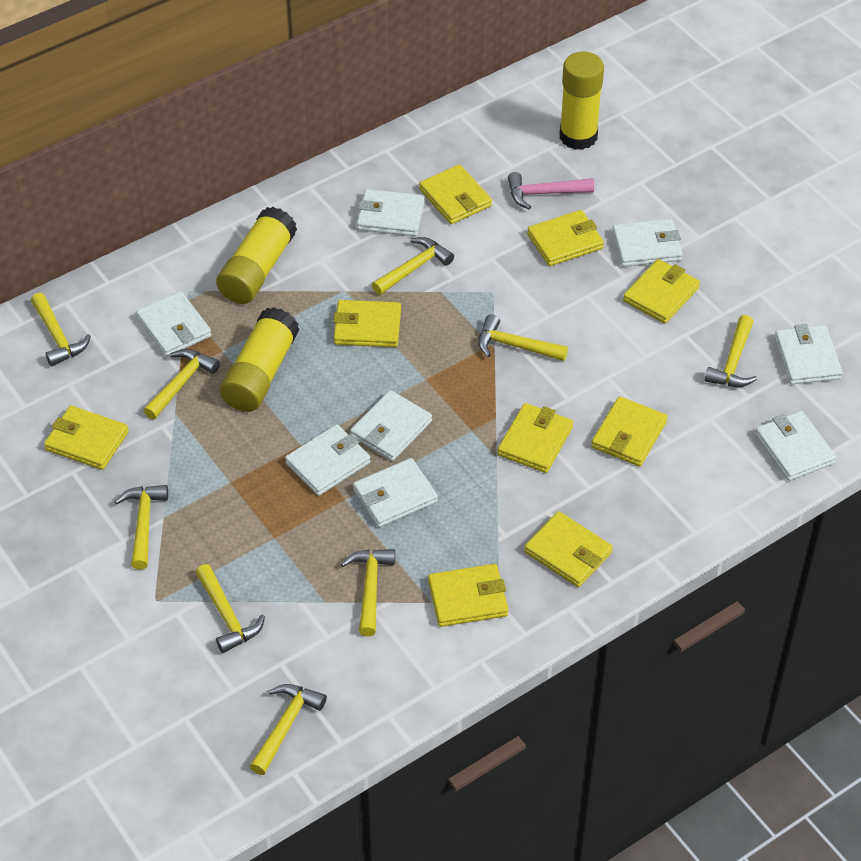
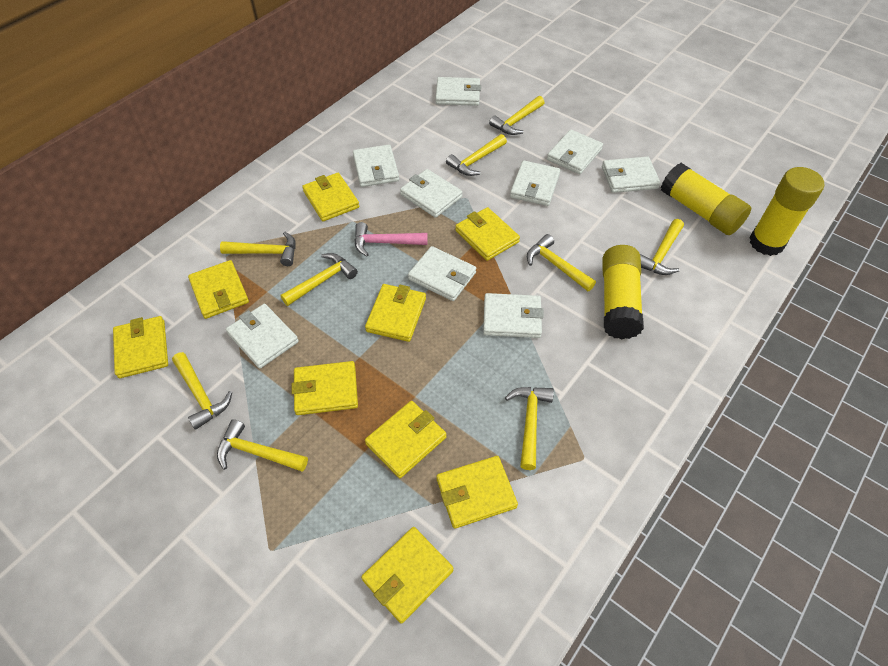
white wallet: 8 -> 9

